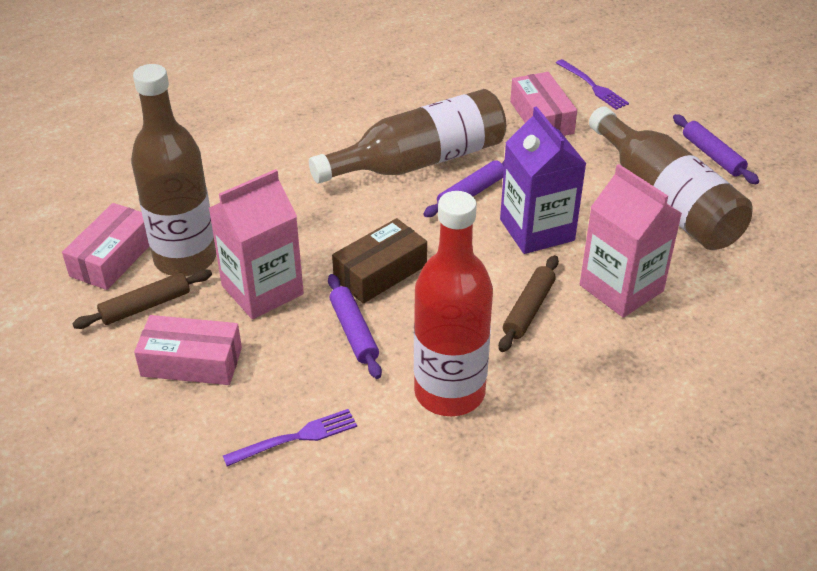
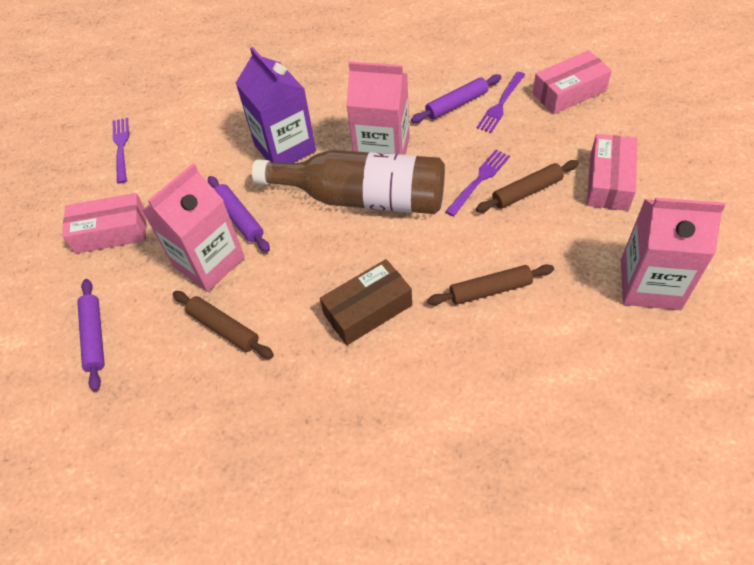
brown bottle: 3 -> 1
brown rolling pin: 2 -> 3
pink carton: 2 -> 3
purple fork: 2 -> 3
red bottle: 1 -> 0

